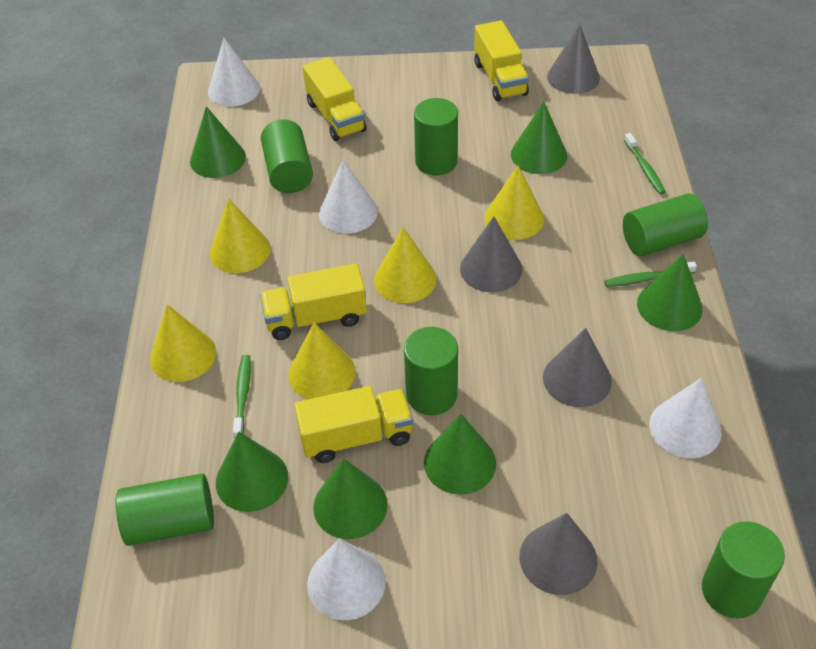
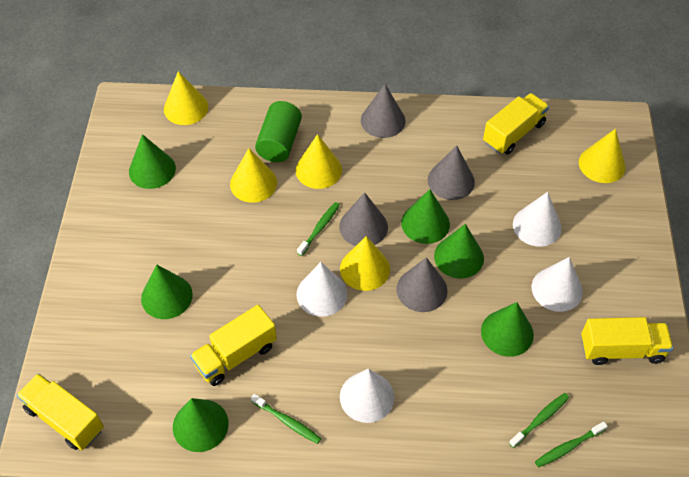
green cylinder: 6 -> 1
green toothbrush: 3 -> 4

